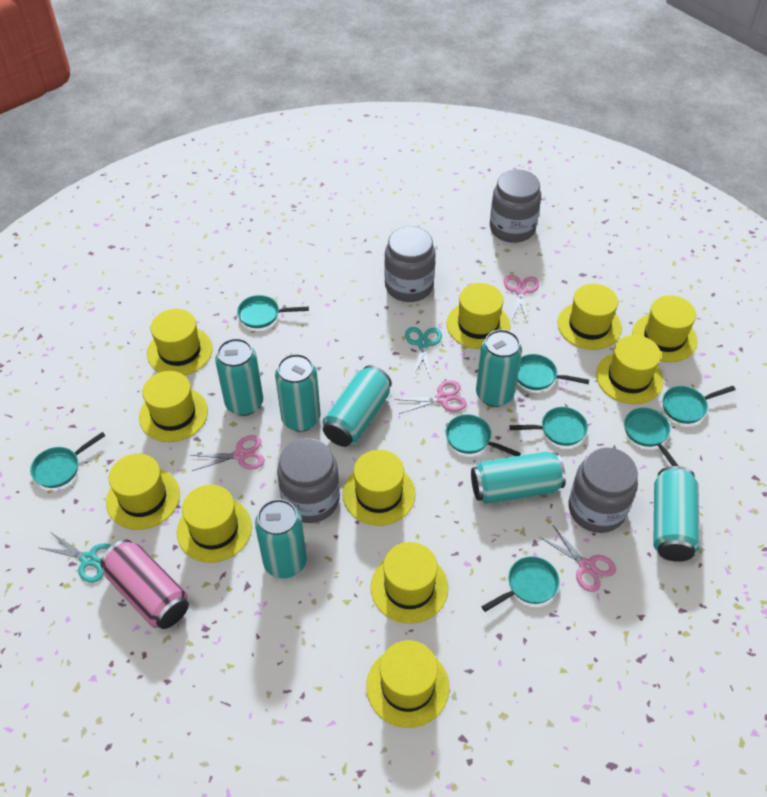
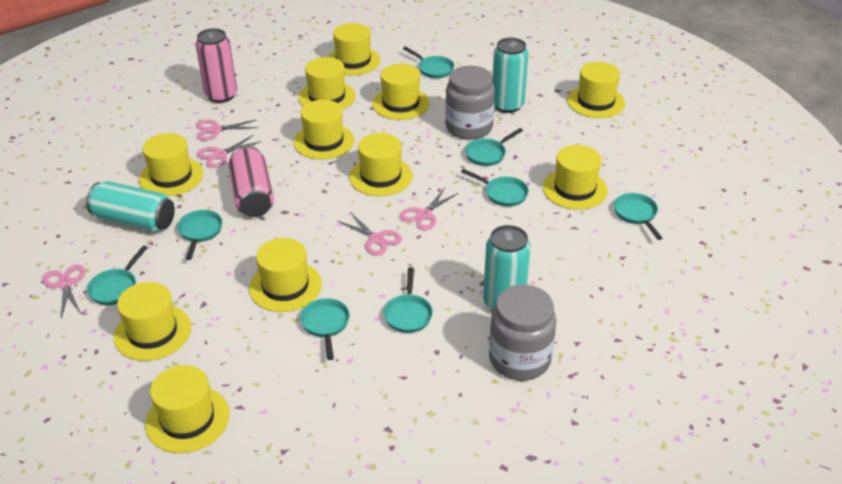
grey jar: 4 -> 2
pink can: 1 -> 2
pink scissors: 4 -> 5
turquoise can: 7 -> 3
turquoise scissors: 2 -> 0

